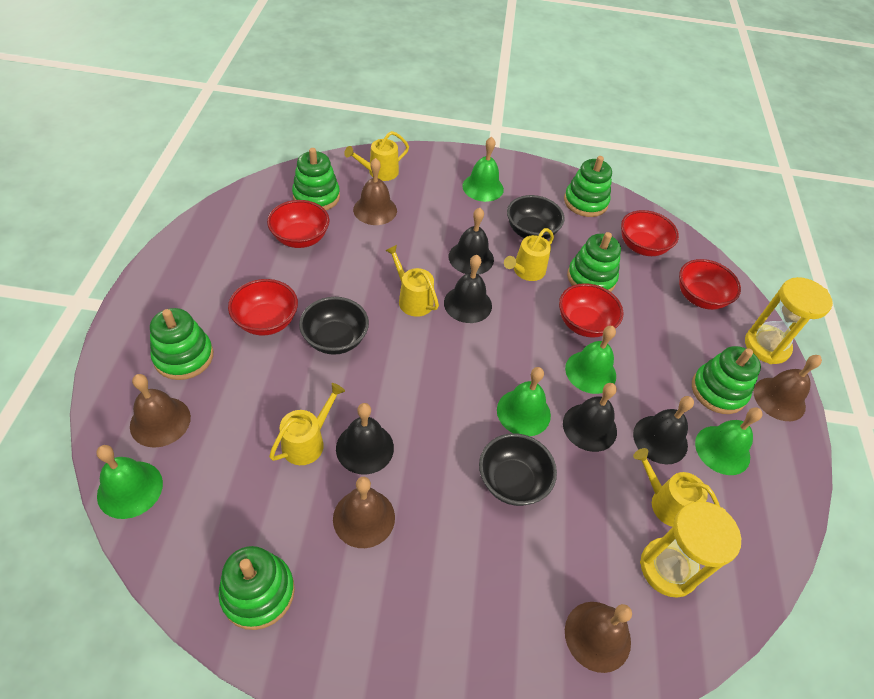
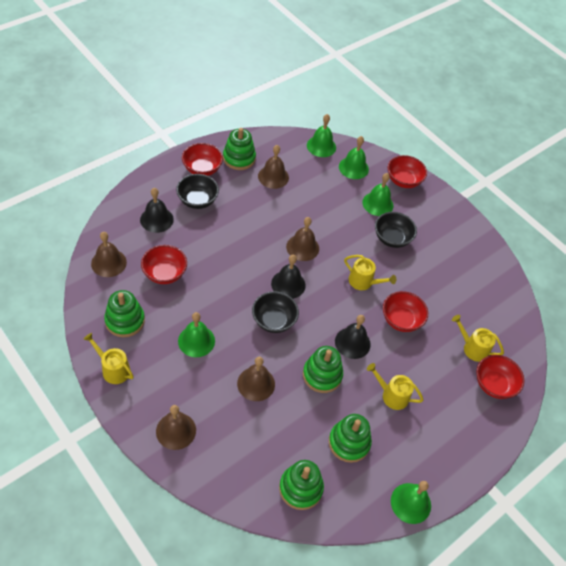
black bell: 5 -> 3
green stacking toy: 6 -> 5
yellow hourglass: 2 -> 0
yellow watering can: 5 -> 4

